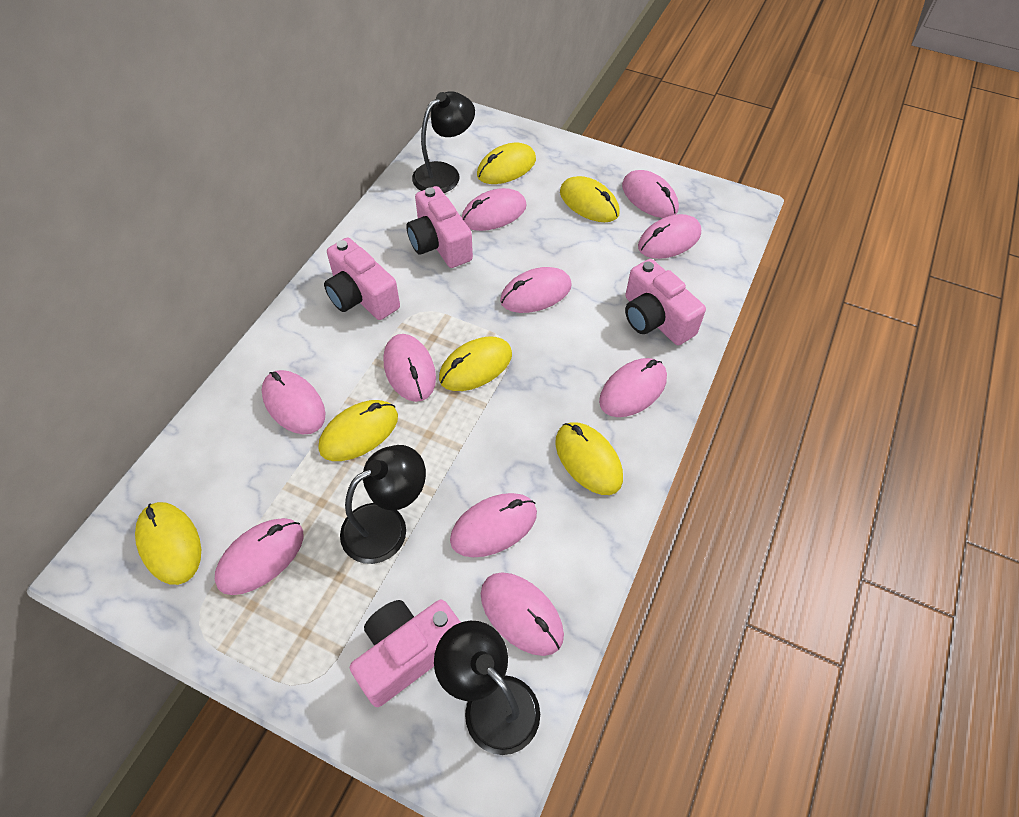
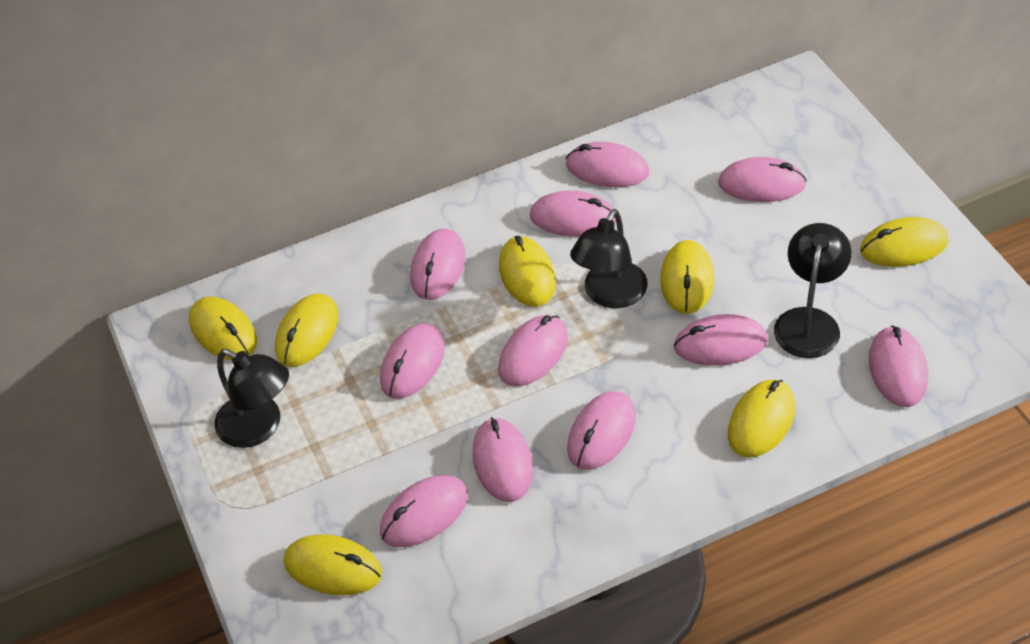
pink camera: 4 -> 0
pink mouse: 10 -> 11
yellow mouse: 6 -> 7

